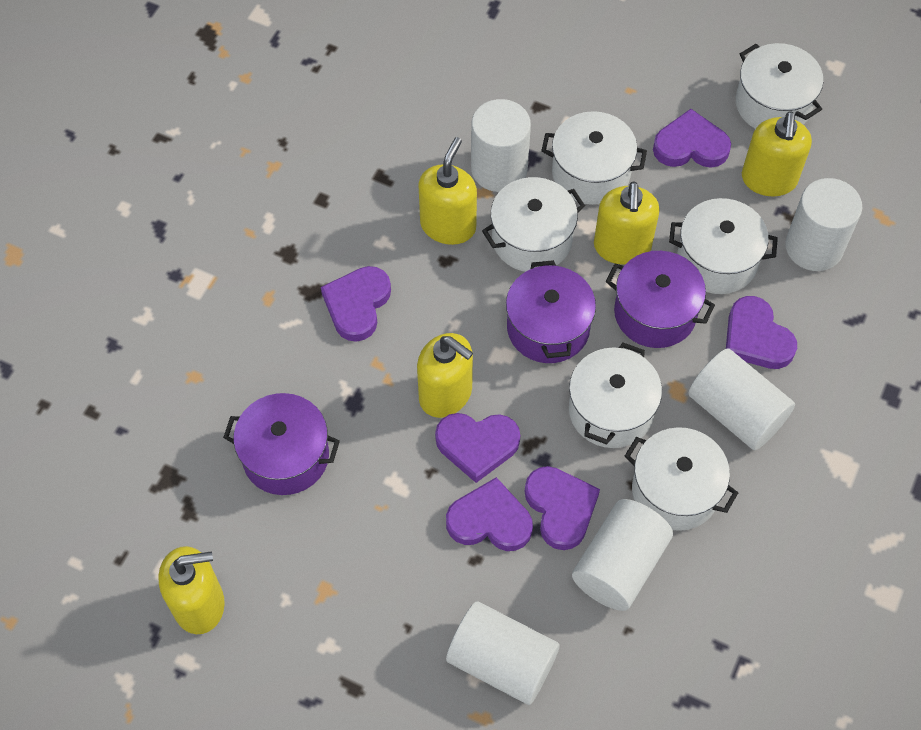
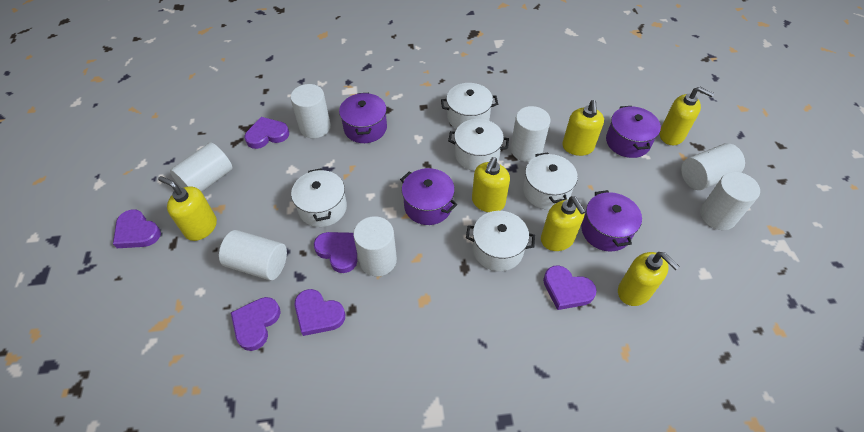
purple pot: 3 -> 4
white cylinder: 5 -> 7
white pot: 6 -> 5
yellow soap dispenser: 5 -> 6

